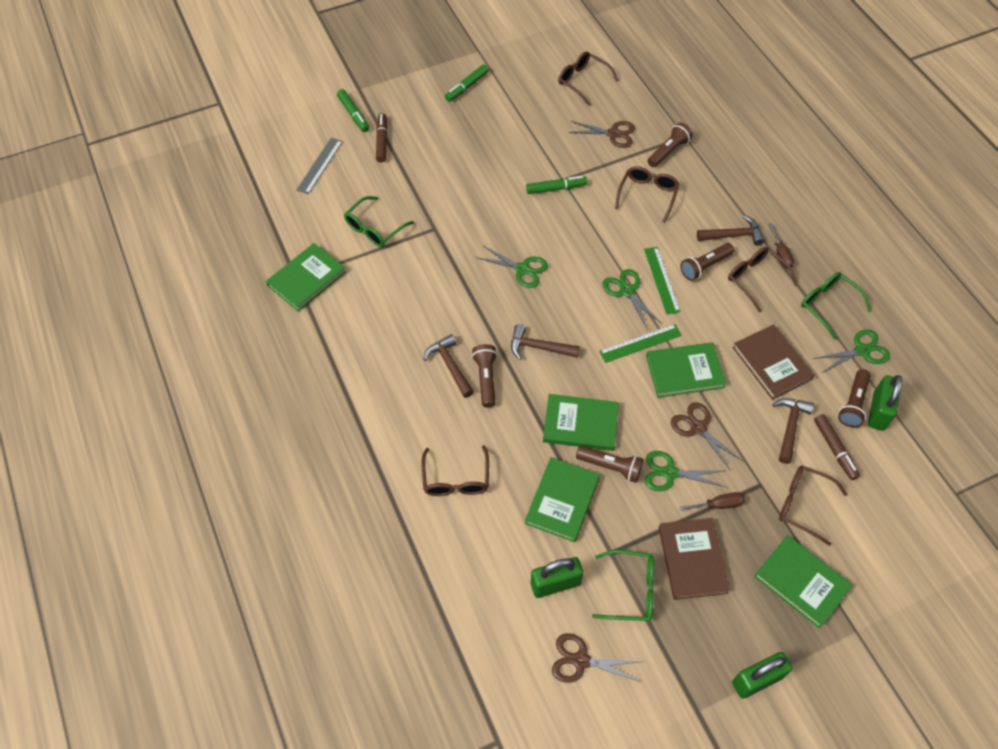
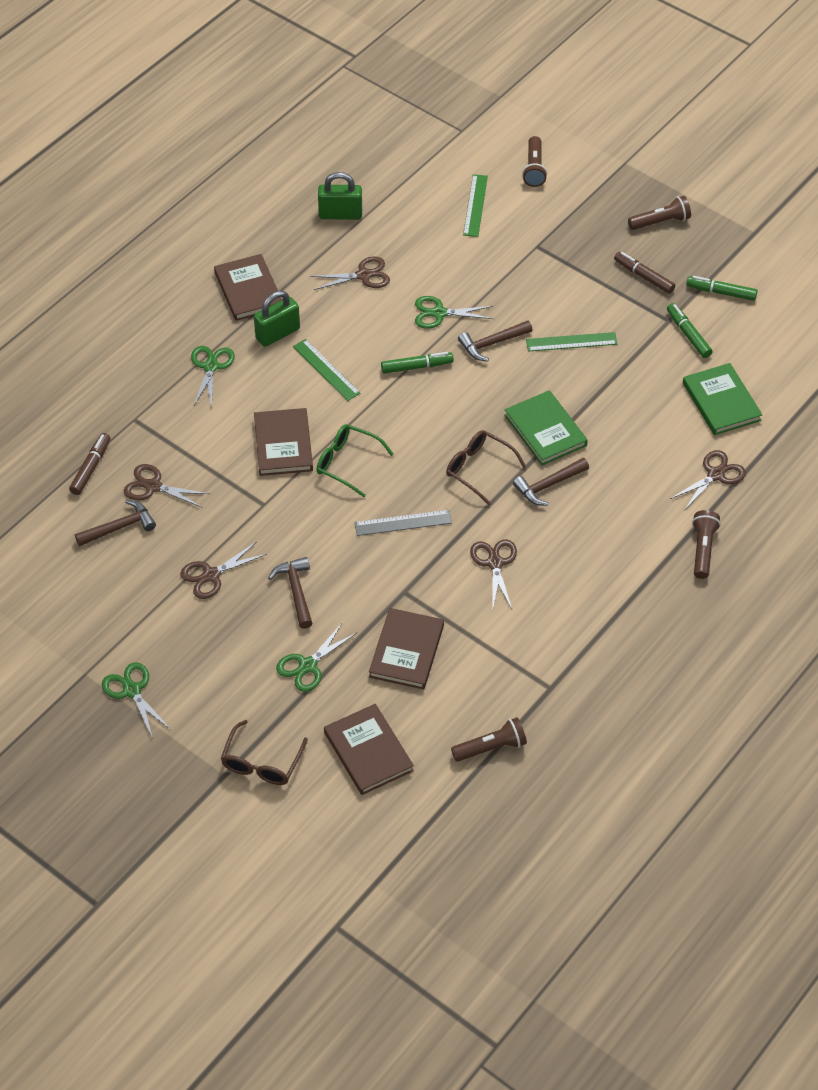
brown book: 2 -> 4
brown flashlight: 5 -> 4
brown glasses: 5 -> 2
brown scissors: 3 -> 5
brown screwdriver: 2 -> 0
green book: 5 -> 2
green glasses: 3 -> 1
green padlock: 3 -> 2
green ruler: 2 -> 3

